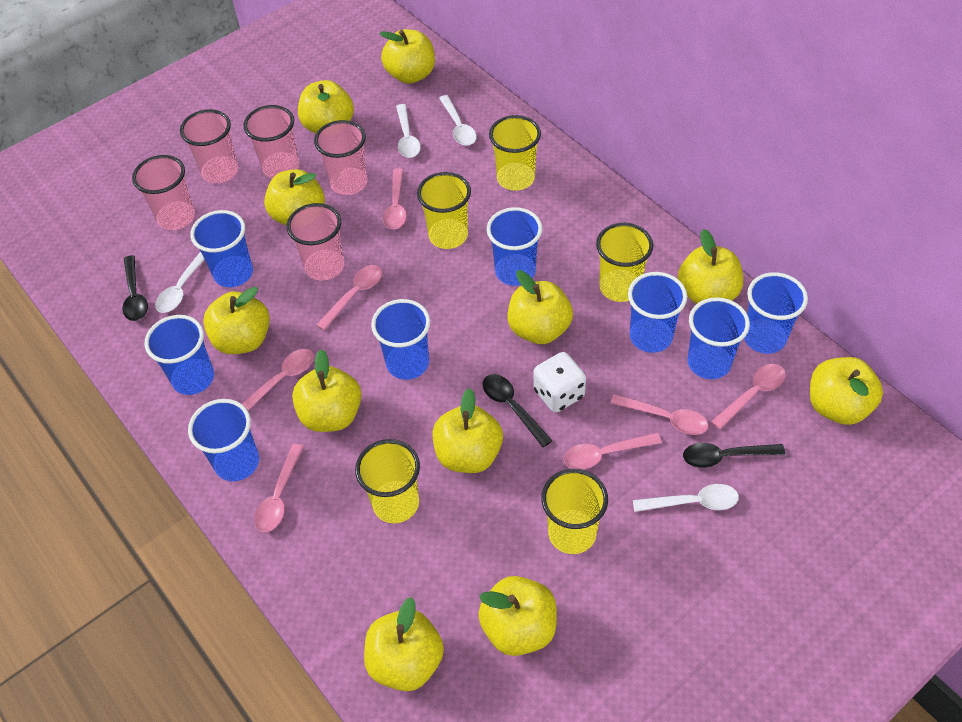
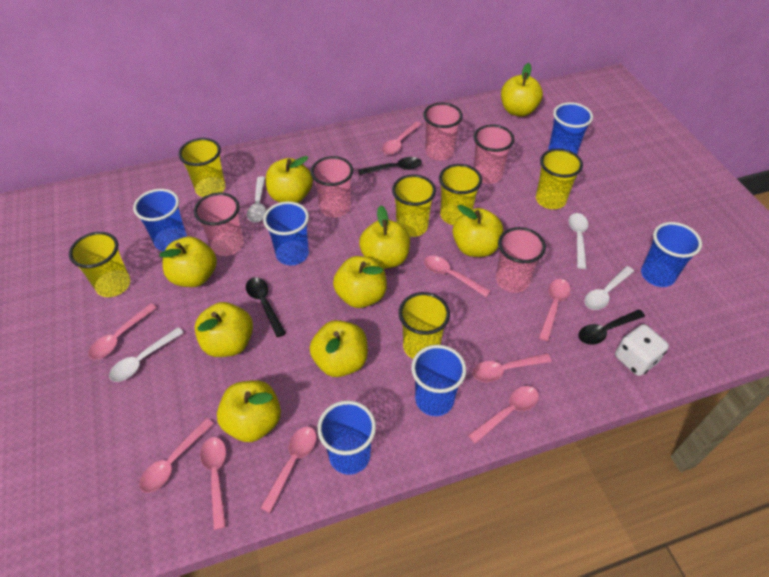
blue cup: 8 -> 6
pink spoon: 7 -> 9
yellow apple: 11 -> 9
yellow cup: 5 -> 6

